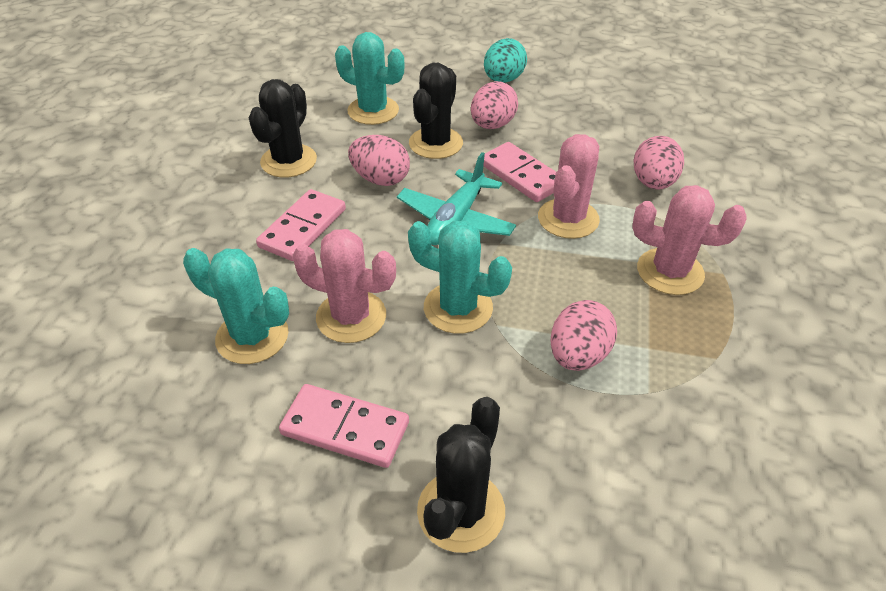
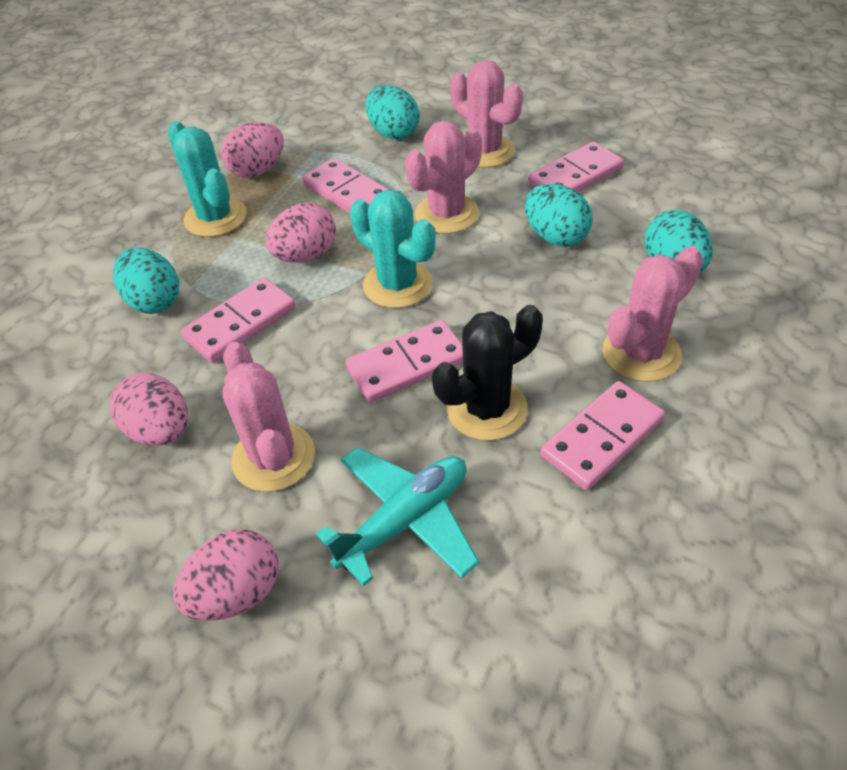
black cactus: 3 -> 1
pink cactus: 3 -> 4
pink domino: 3 -> 5
turquoise cactus: 3 -> 2
turquoise egg: 1 -> 4

